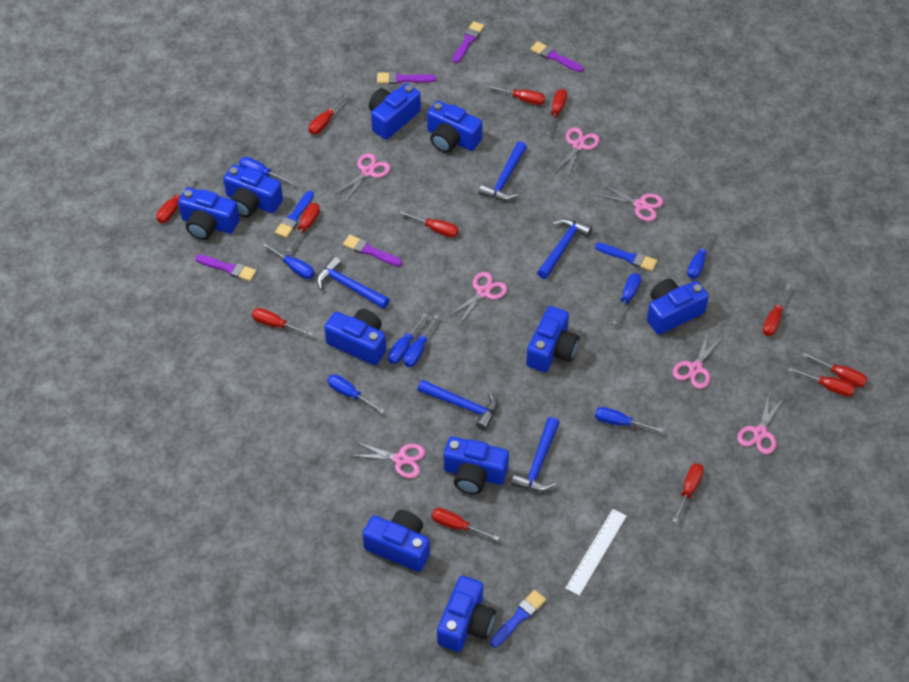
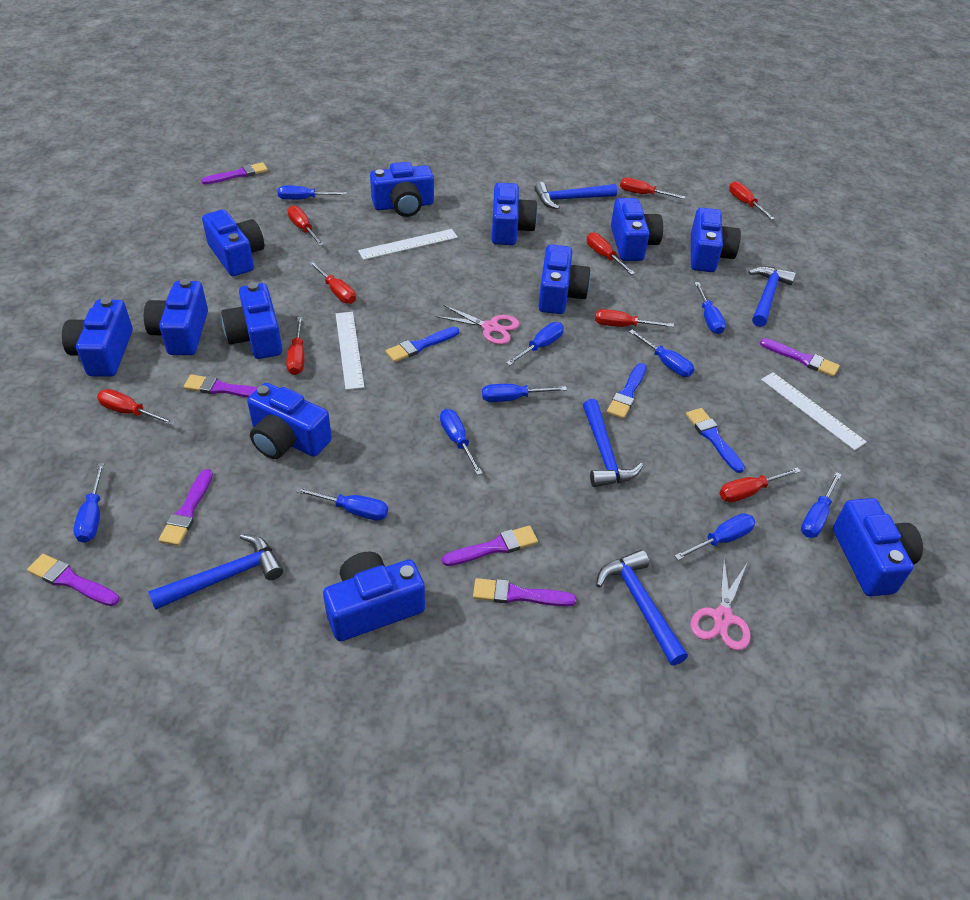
blue camera: 10 -> 12
blue screwdriver: 8 -> 10
pink scissors: 7 -> 2
purple brush: 5 -> 7
red screwdriver: 12 -> 9
white ruler: 1 -> 3

